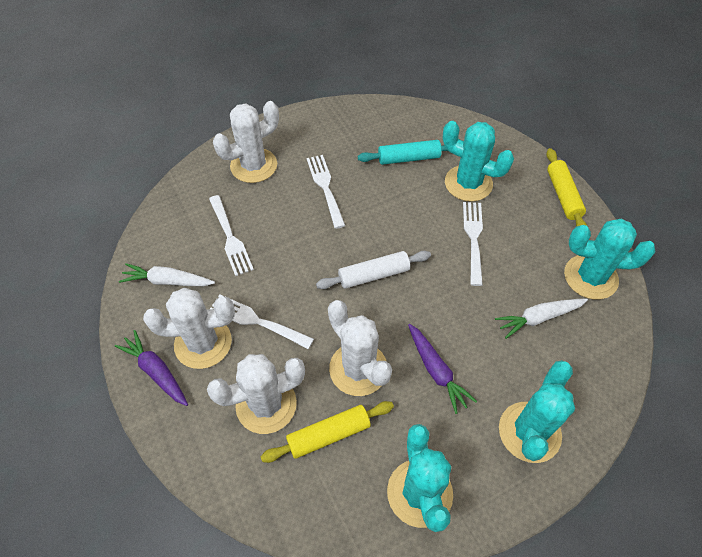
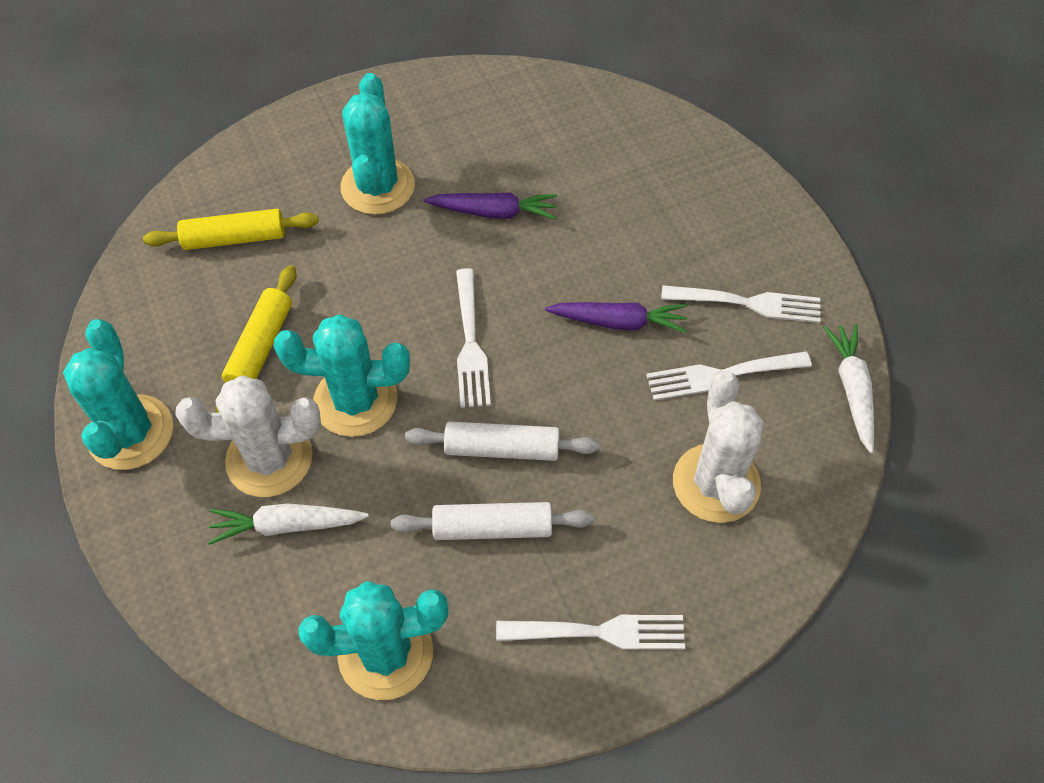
turquoise rolling pin: 1 -> 0
white cactus: 4 -> 2
white rolling pin: 1 -> 2

